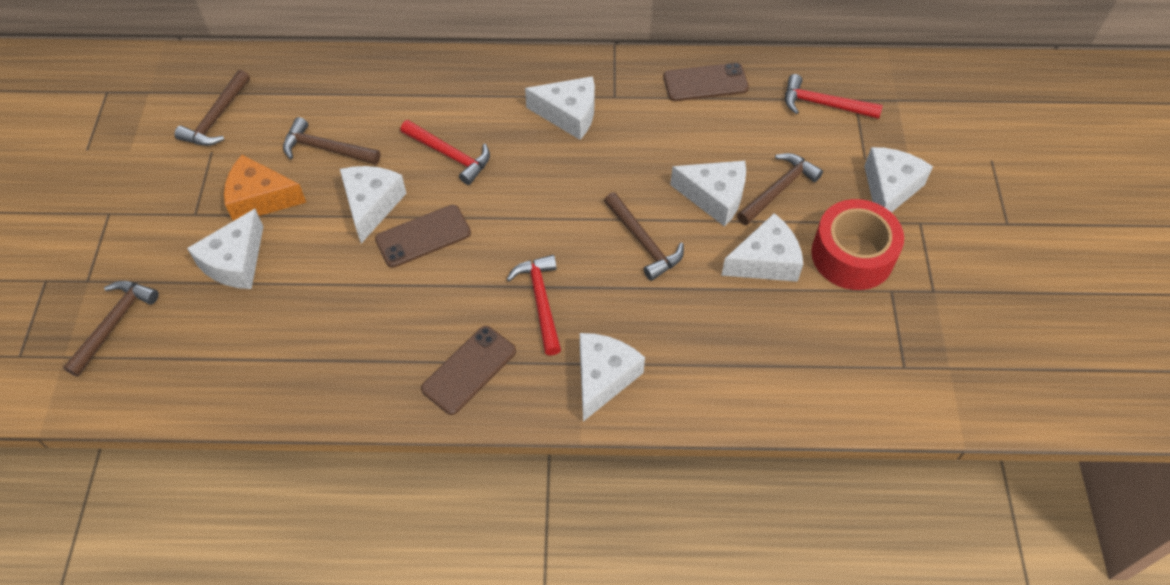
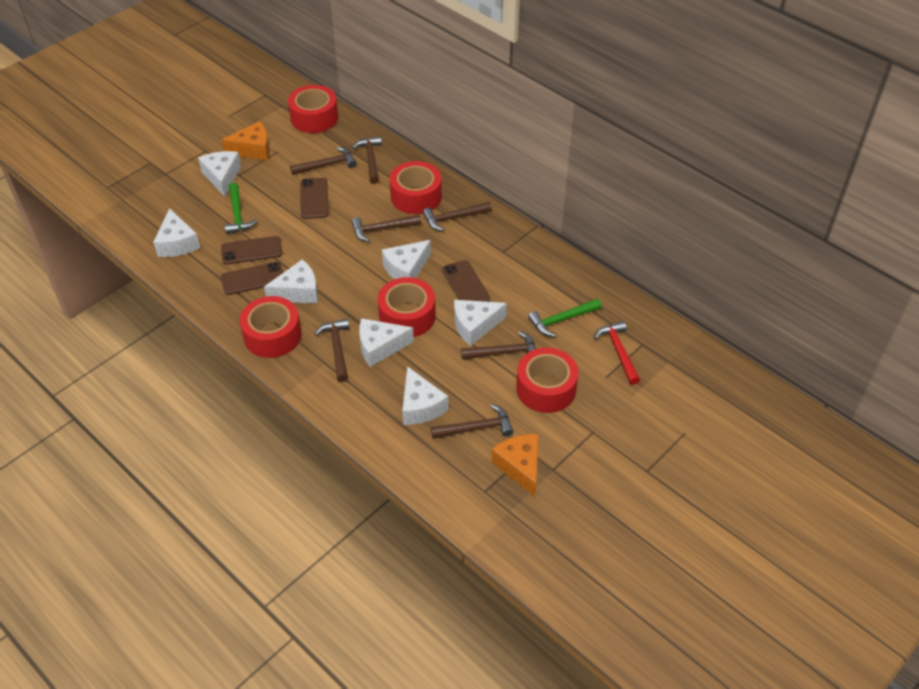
brown hammer: 5 -> 7
brown phone: 3 -> 4
green hammer: 0 -> 2
orange cheese: 1 -> 2
red hammer: 3 -> 1
red tape: 1 -> 5

